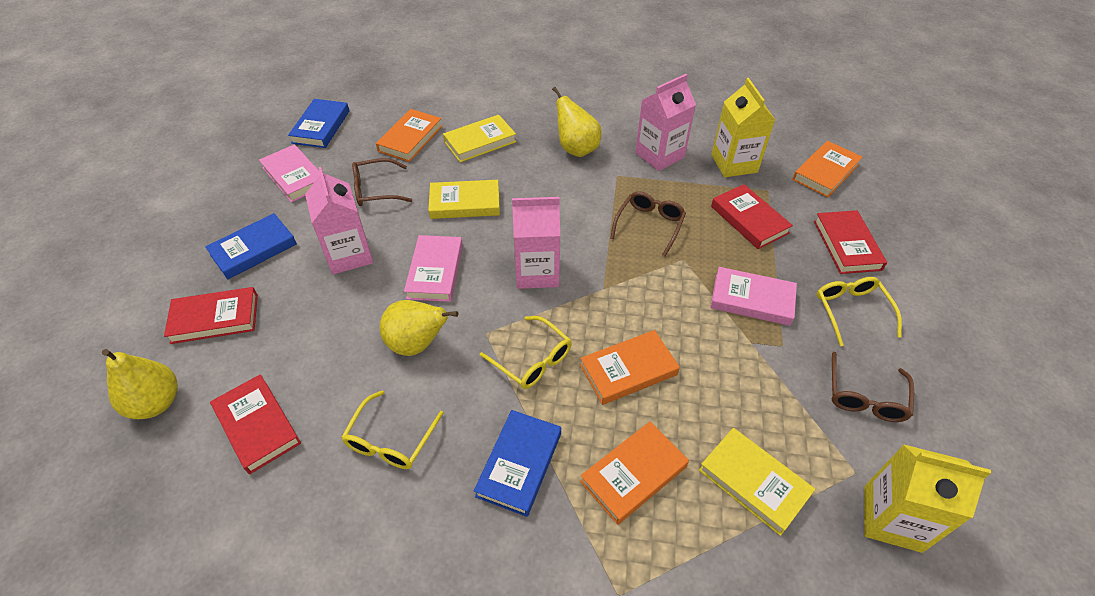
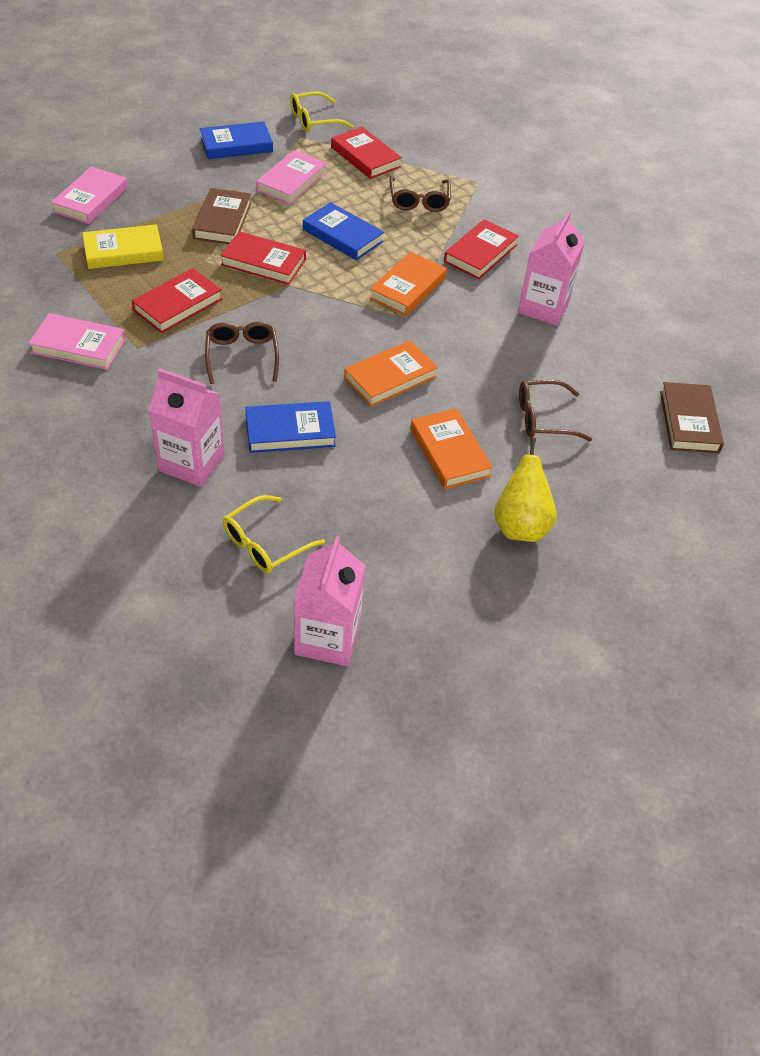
brown book: 0 -> 2
orange book: 4 -> 3
yellow book: 3 -> 1
yellow carton: 2 -> 0
yellow glasses: 3 -> 2
yellow pear: 3 -> 1

